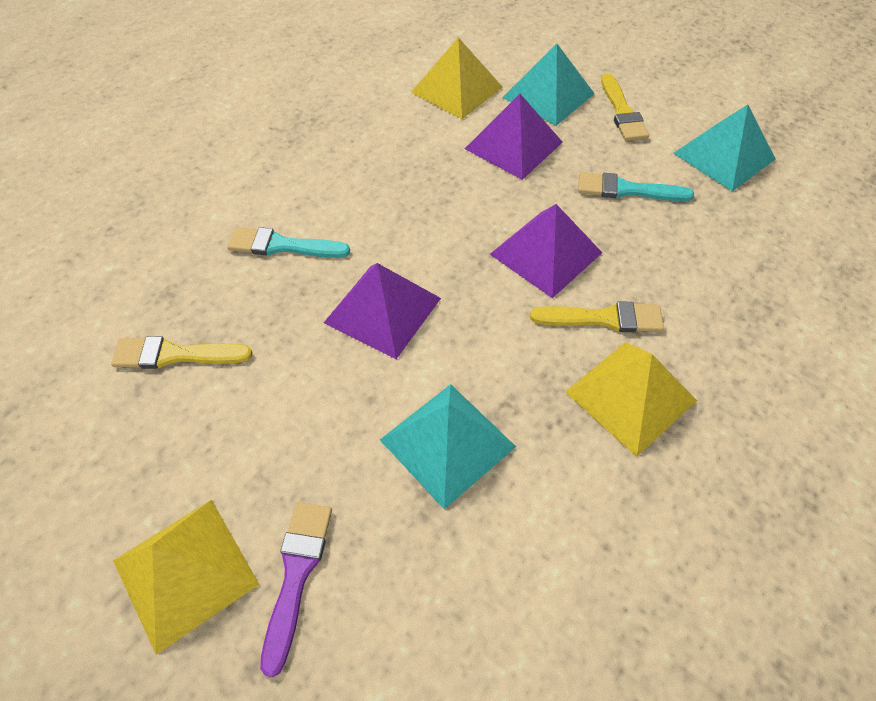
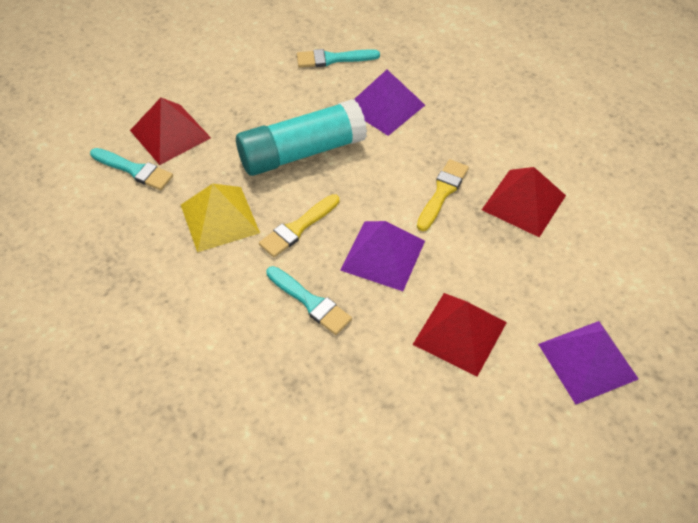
purple brush: 1 -> 0
red pyramid: 0 -> 3
turquoise brush: 2 -> 3
turquoise glue stick: 0 -> 1
turquoise pyramid: 3 -> 0
yellow brush: 3 -> 2
yellow pyramid: 3 -> 1

